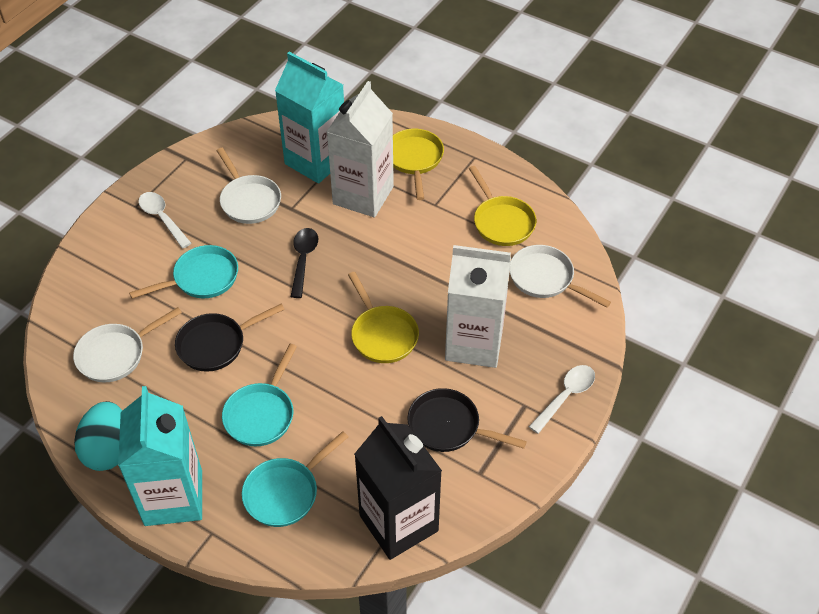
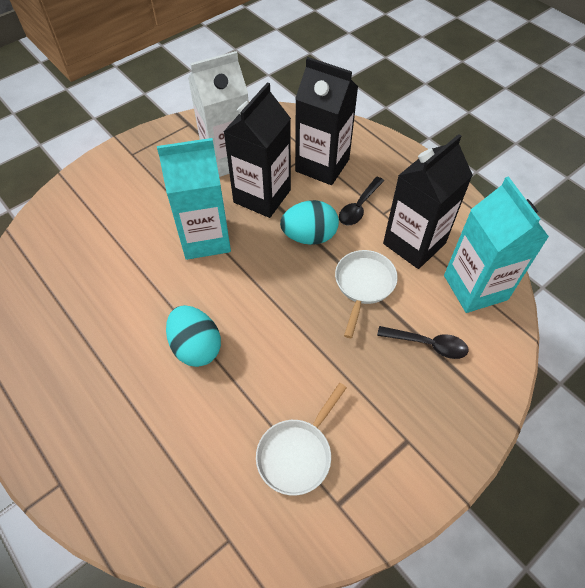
black carton: 1 -> 3
black pan: 2 -> 0
black spoon: 1 -> 2
turquoise egg: 1 -> 2
turquoise pan: 3 -> 0
white carton: 2 -> 1
white pan: 3 -> 2
white spoon: 2 -> 0
yellow pan: 3 -> 0

